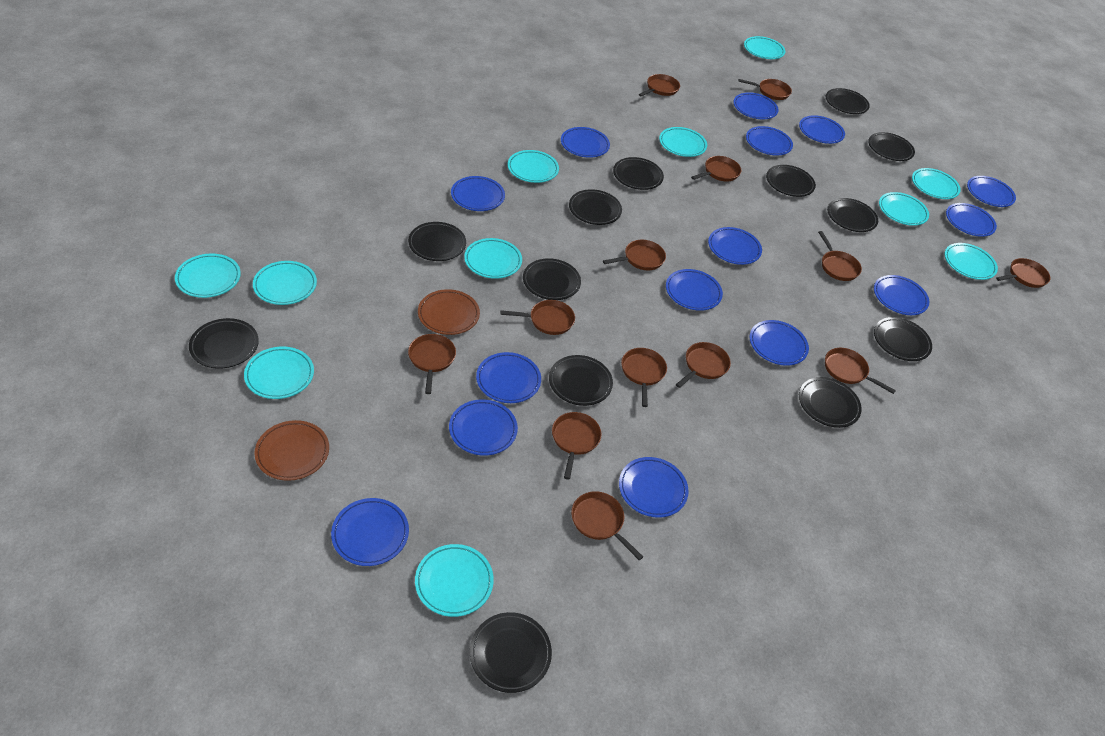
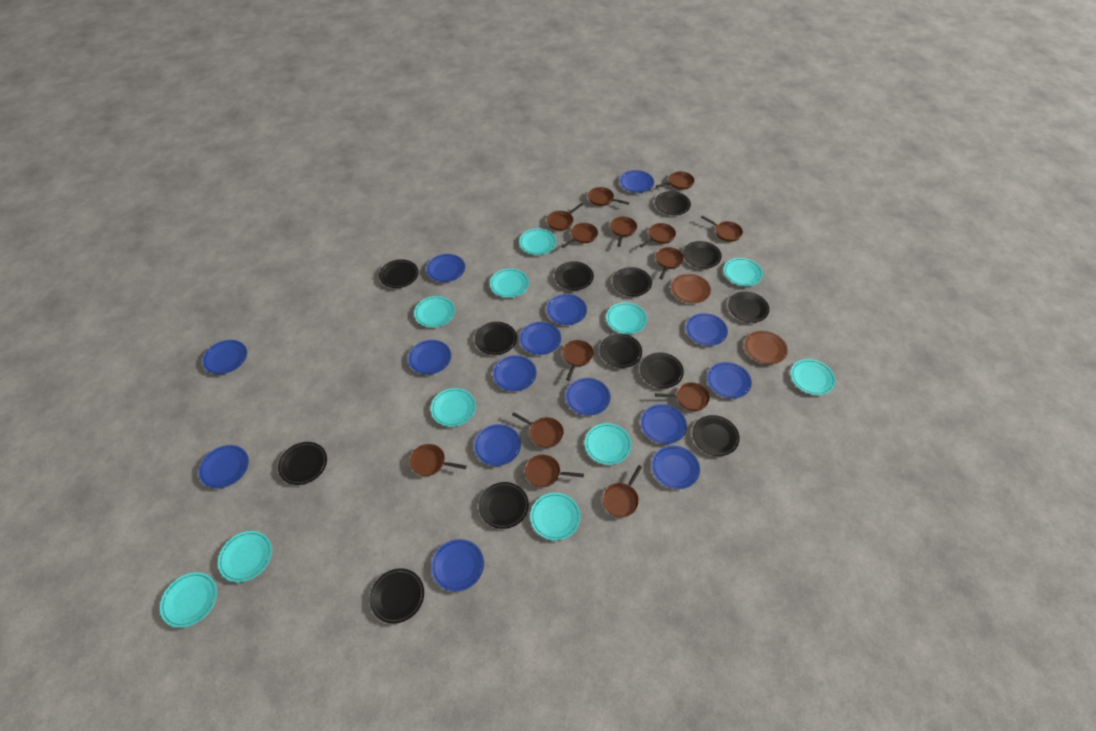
brown pan: 13 -> 14

